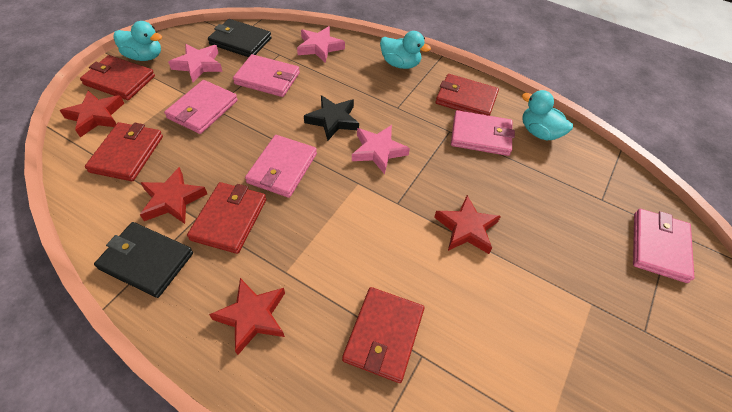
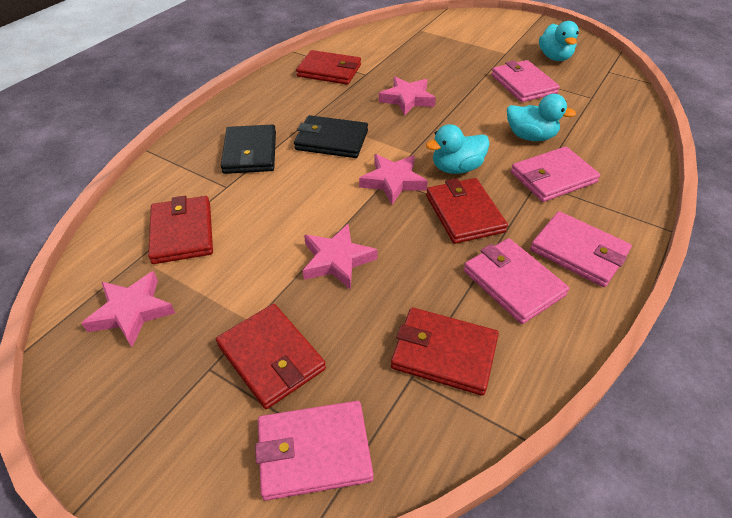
black star: 1 -> 0
pink star: 3 -> 4
red star: 4 -> 0

